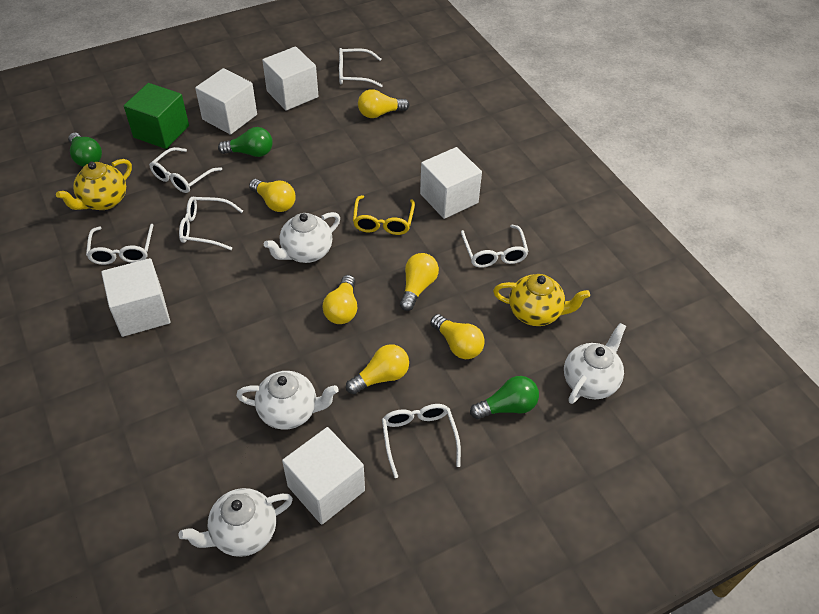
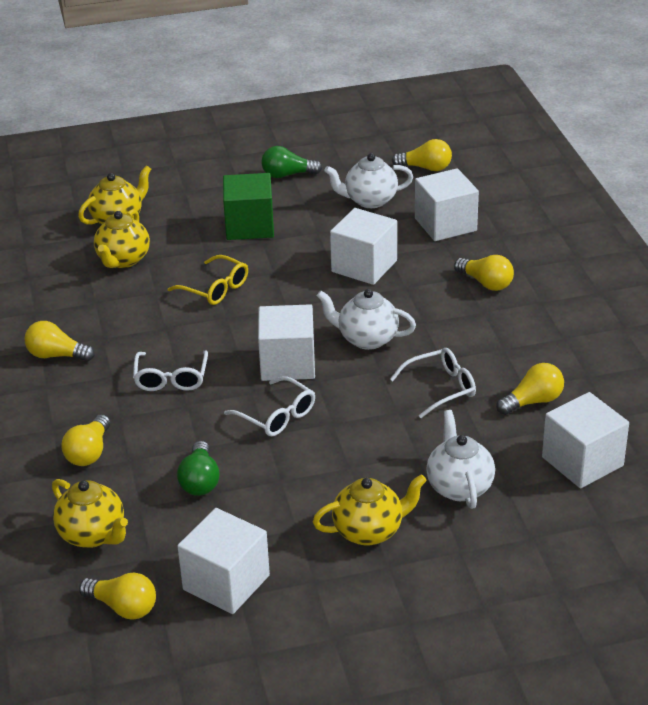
green light bulb: 3 -> 2
white glasses: 6 -> 3
white teapot: 4 -> 3
yellow teapot: 2 -> 4

